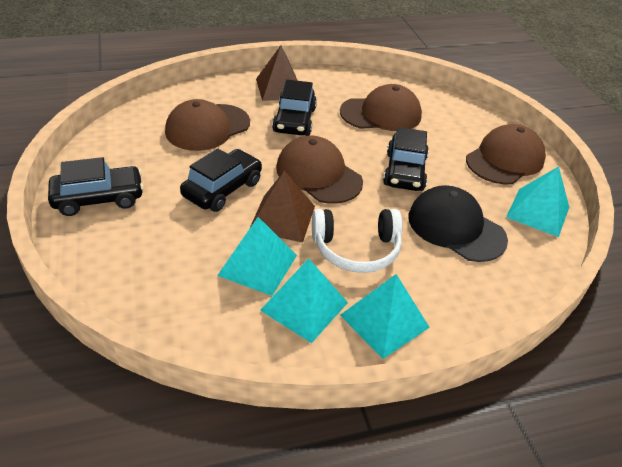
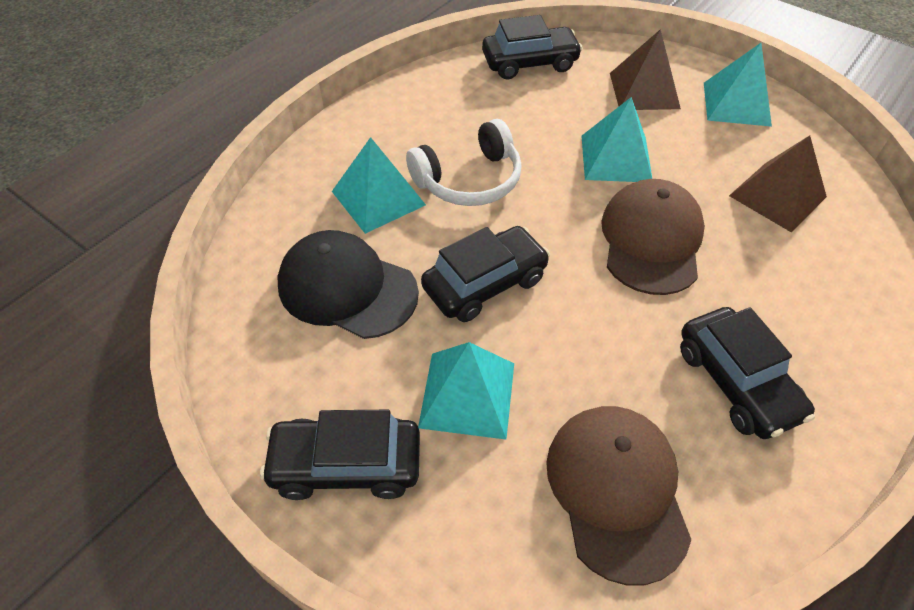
brown cap: 4 -> 2

